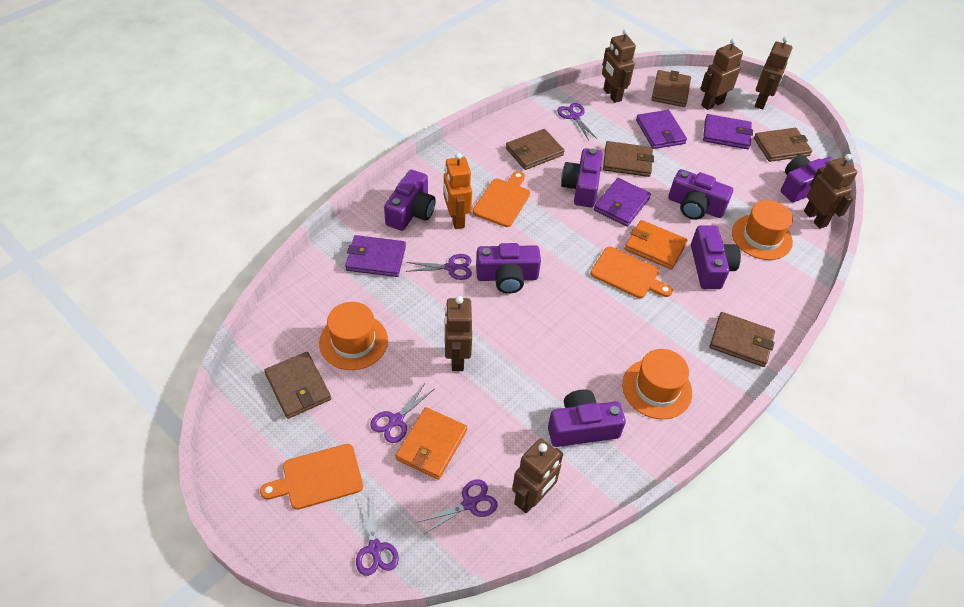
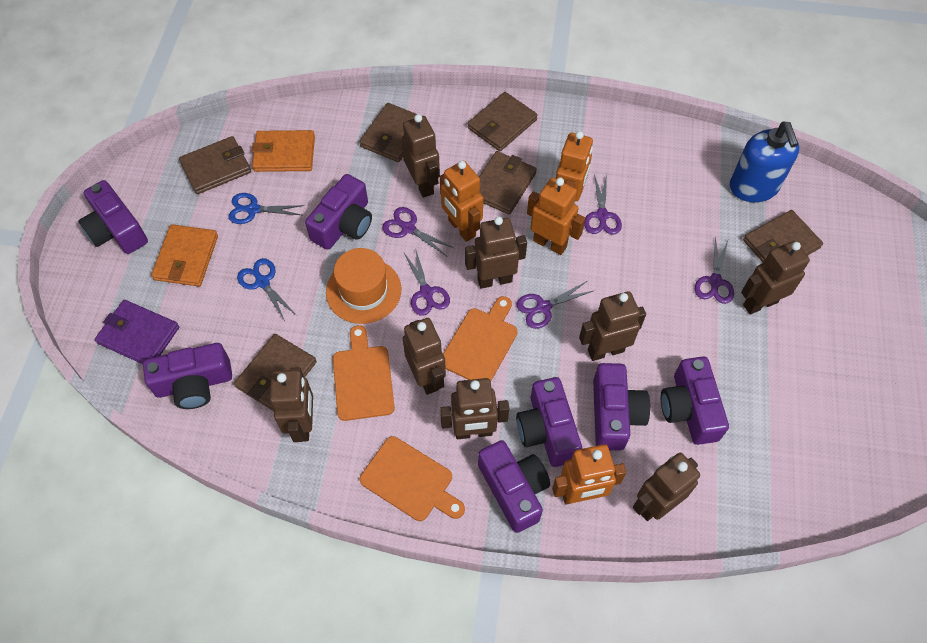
blue scissors: 0 -> 2
blue soap dispenser: 0 -> 1
brown robot: 6 -> 8
orange hat: 3 -> 1
orange robot: 1 -> 4
purple wallet: 4 -> 1

